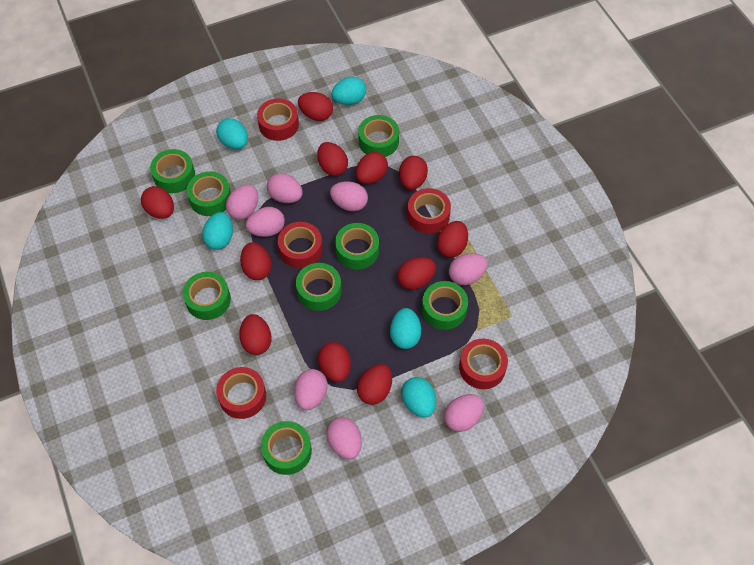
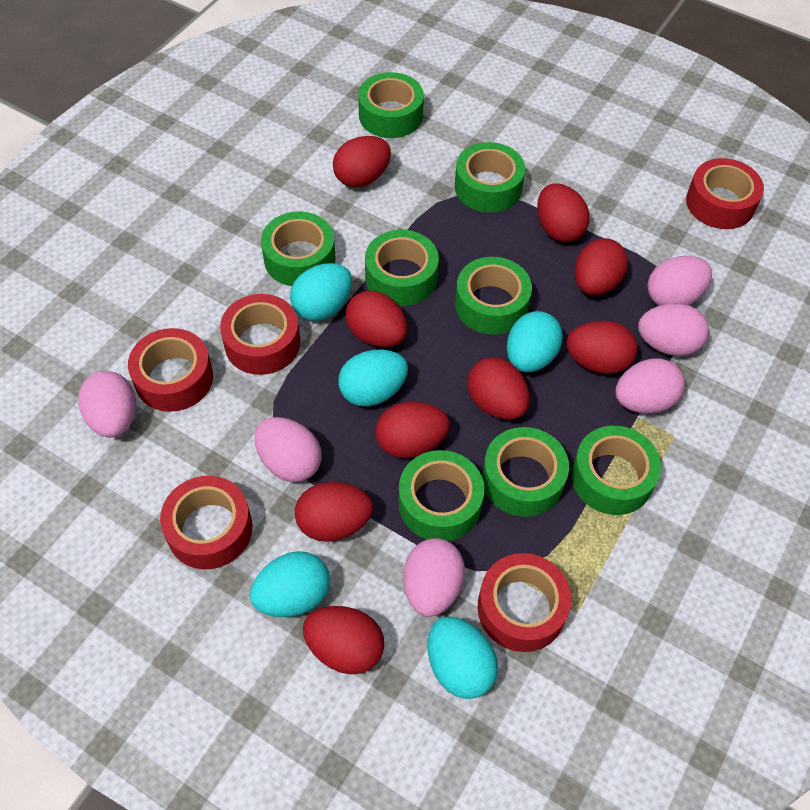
pink egg: 8 -> 6
red egg: 11 -> 9

